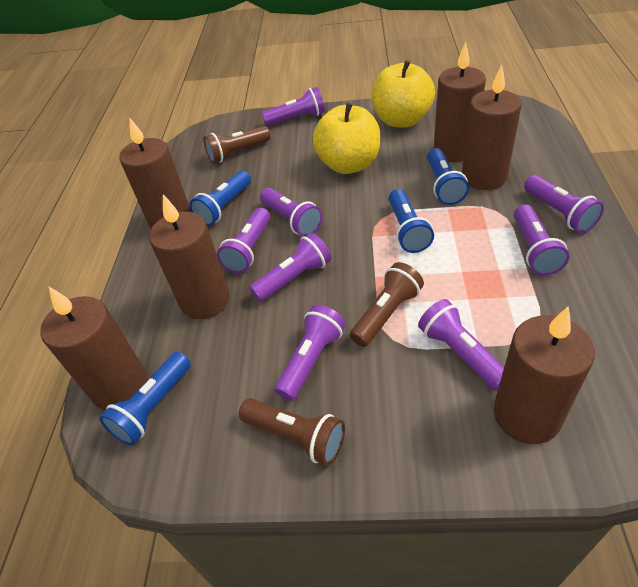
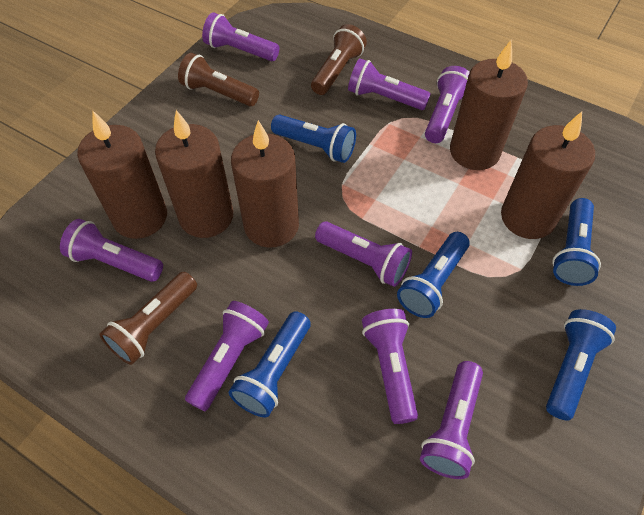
blue flashlight: 4 -> 5
brown candle: 6 -> 5
yellow apple: 2 -> 0

